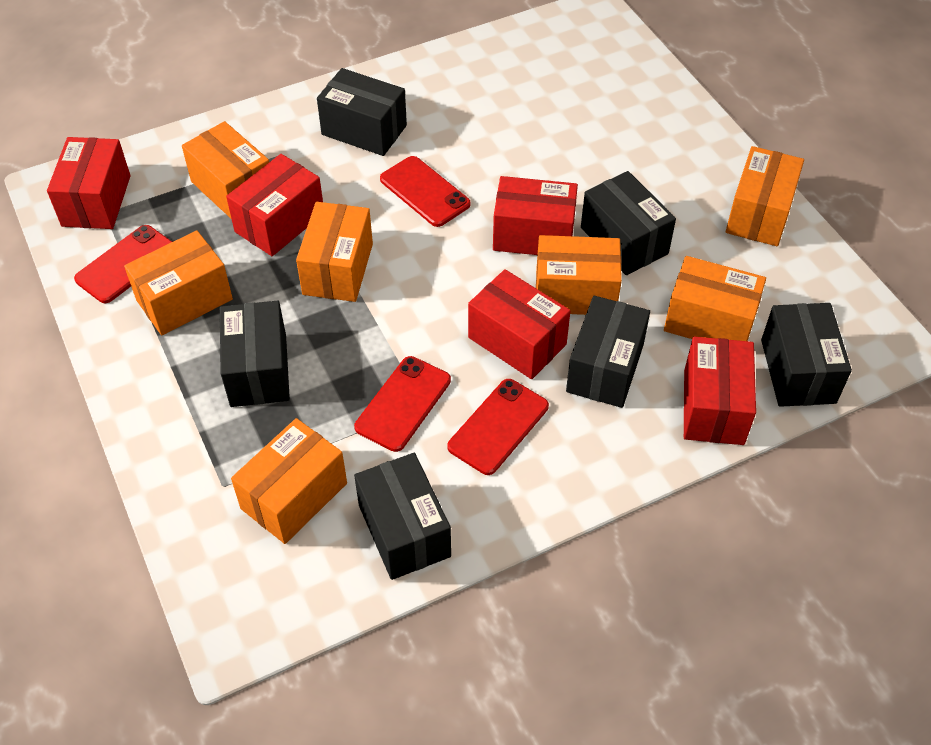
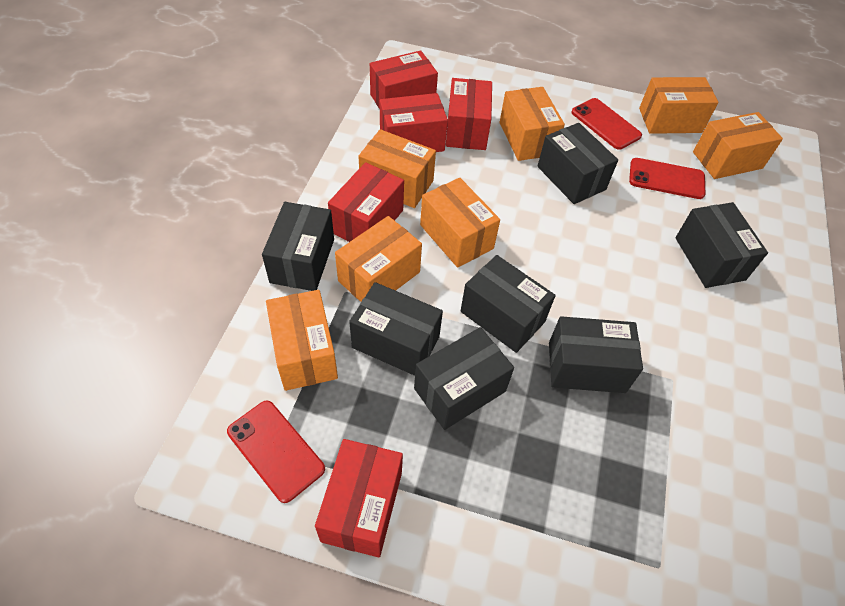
black box: 6 -> 7
red phone: 4 -> 3

